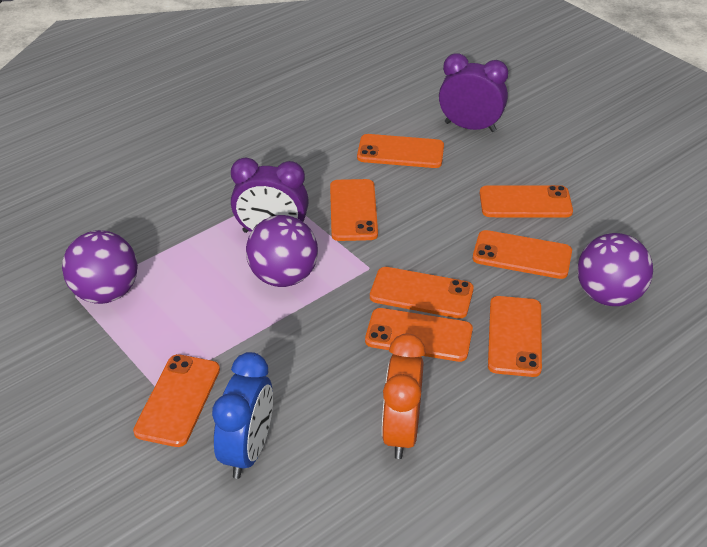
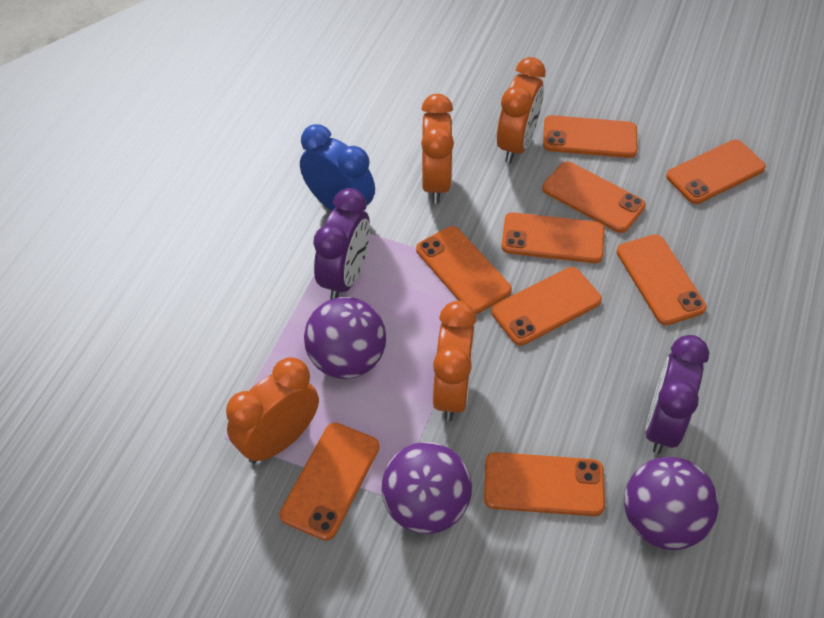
orange clock: 1 -> 4
orange phone: 8 -> 9

